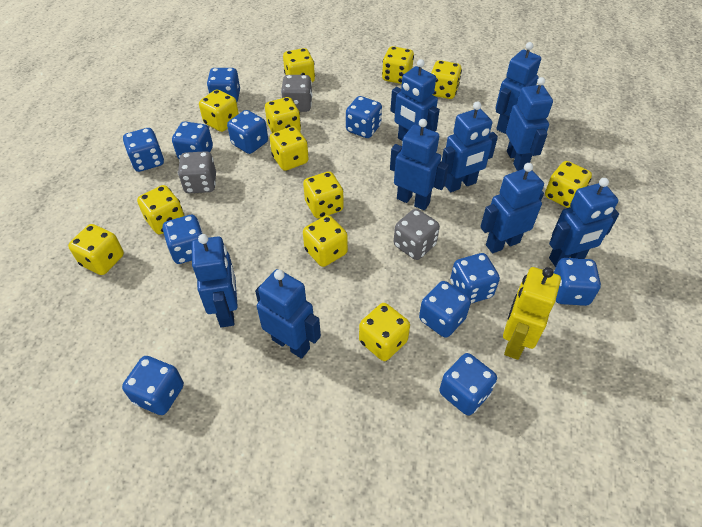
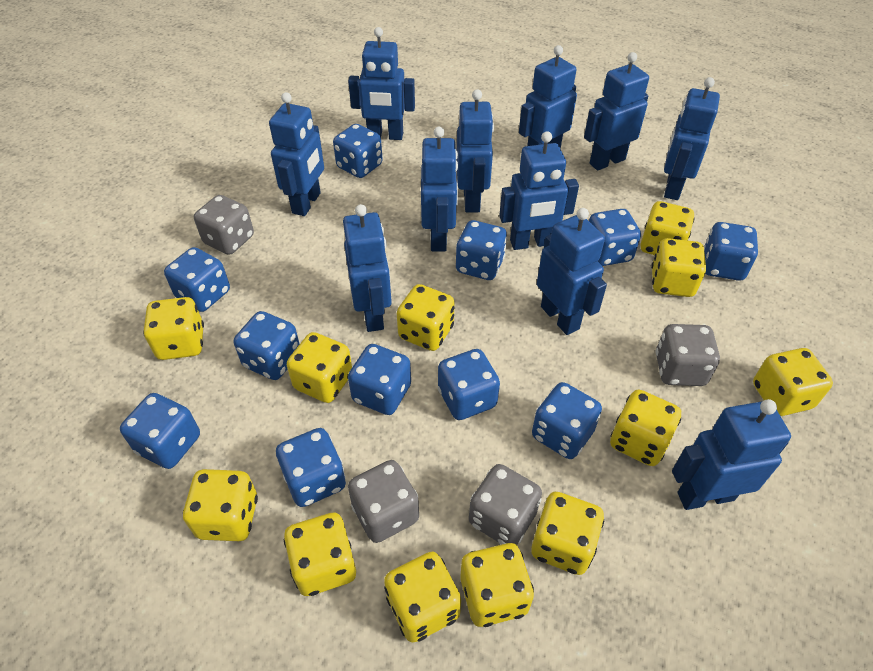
blue robot: 9 -> 11
grey dice: 3 -> 4
yellow robot: 1 -> 0

